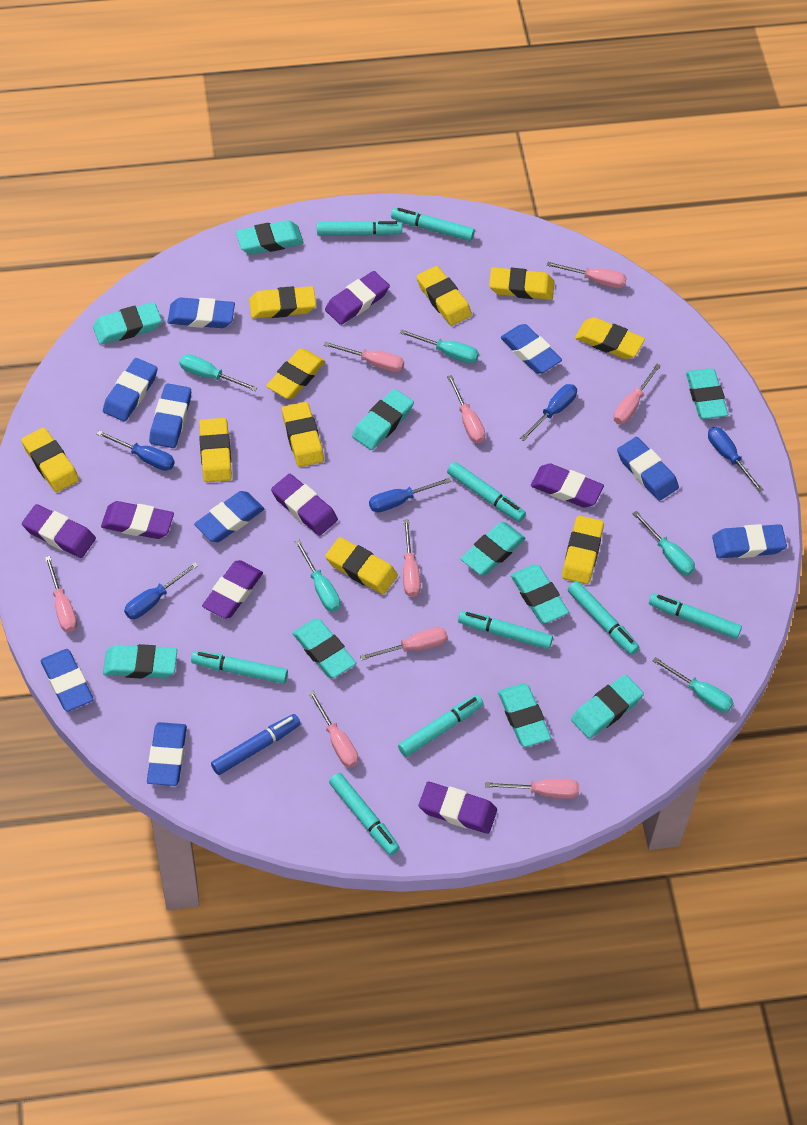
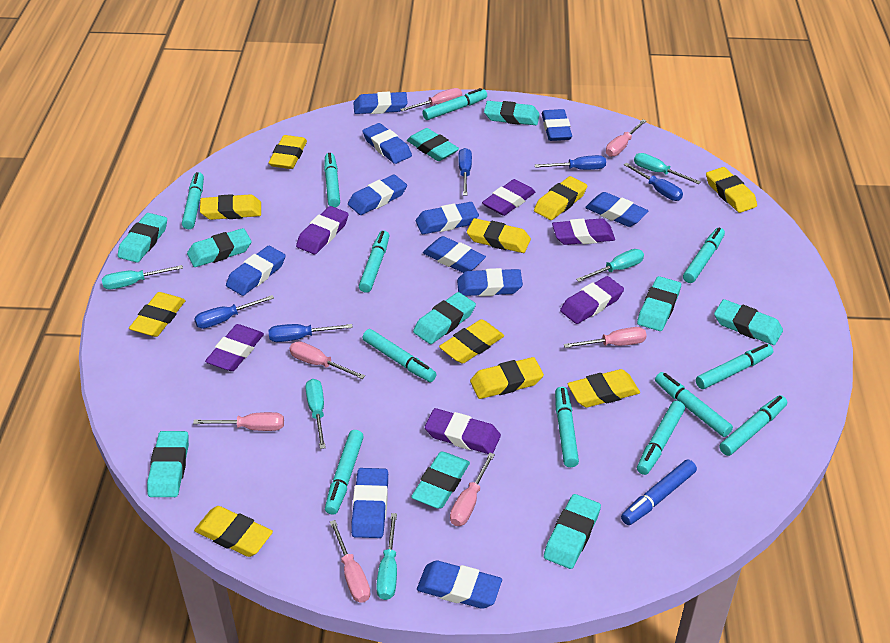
blue eraser: 9 -> 11
pink screwdriver: 9 -> 7
purple eraser: 7 -> 6
turquoise marker: 9 -> 12

